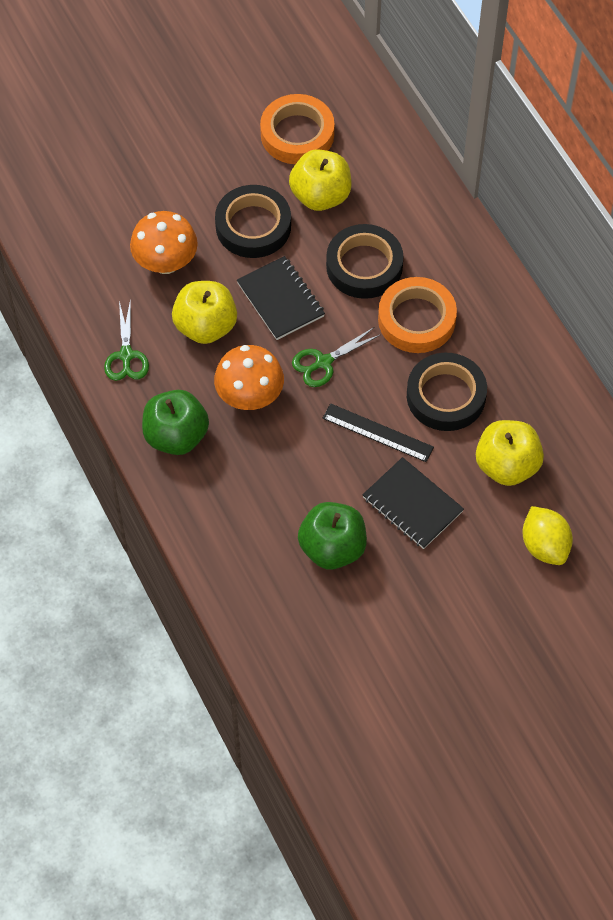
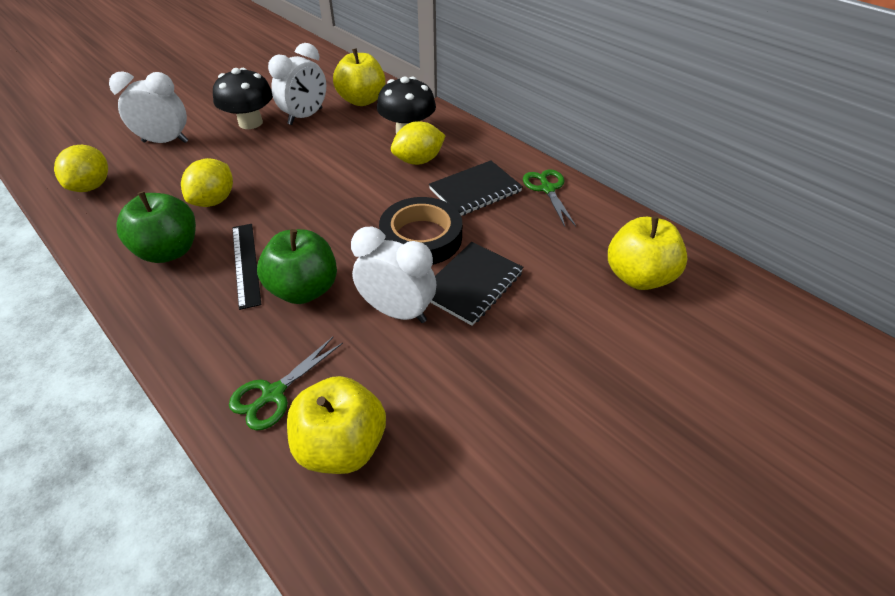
black mushroom: 0 -> 2
black tape: 3 -> 1
orange mushroom: 2 -> 0
orange tape: 2 -> 0
white clock: 0 -> 3
yellow lemon: 1 -> 3

